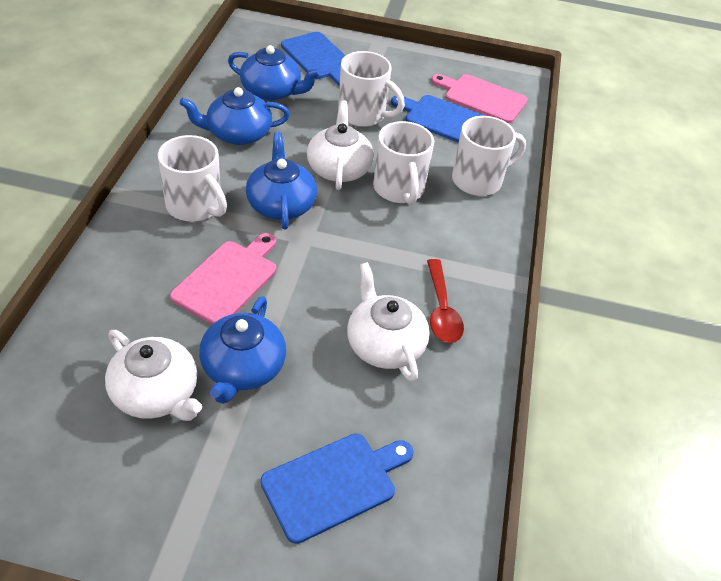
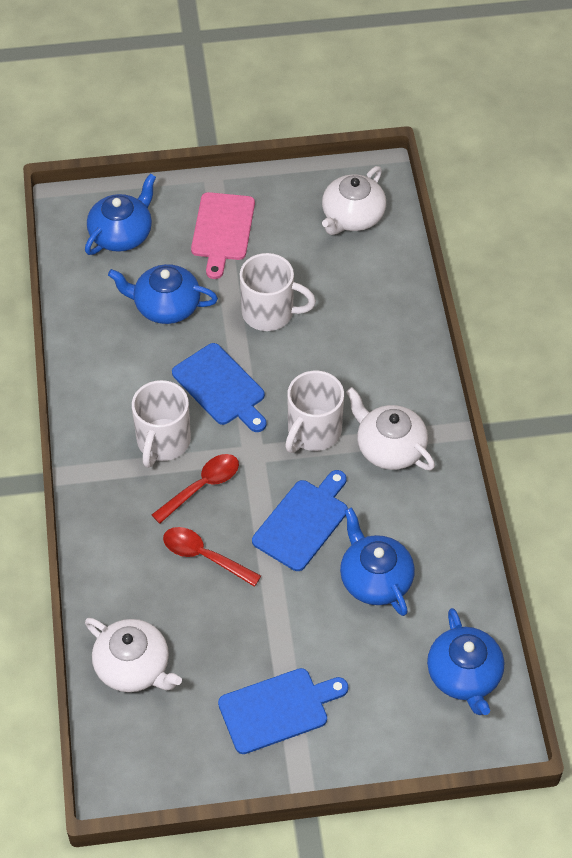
pink cutting board: 2 -> 1
red spoon: 1 -> 2
white mug: 4 -> 3

